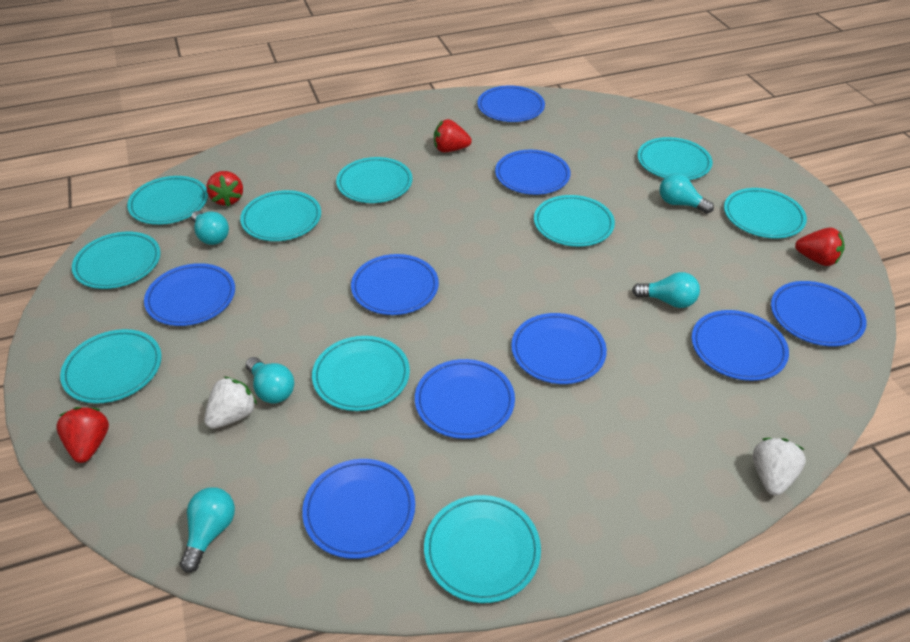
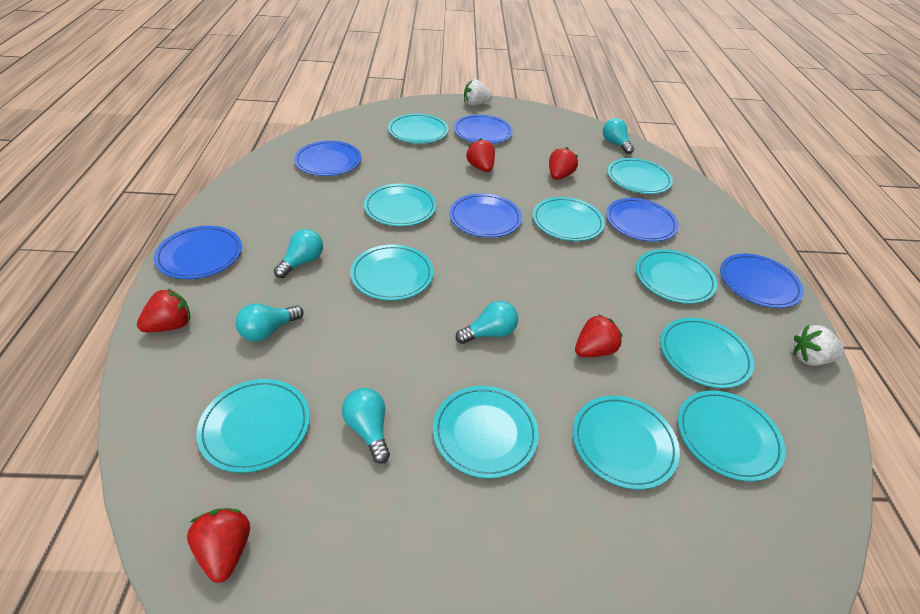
blue plate: 9 -> 6
red strawberry: 4 -> 5
turquoise plate: 10 -> 11

